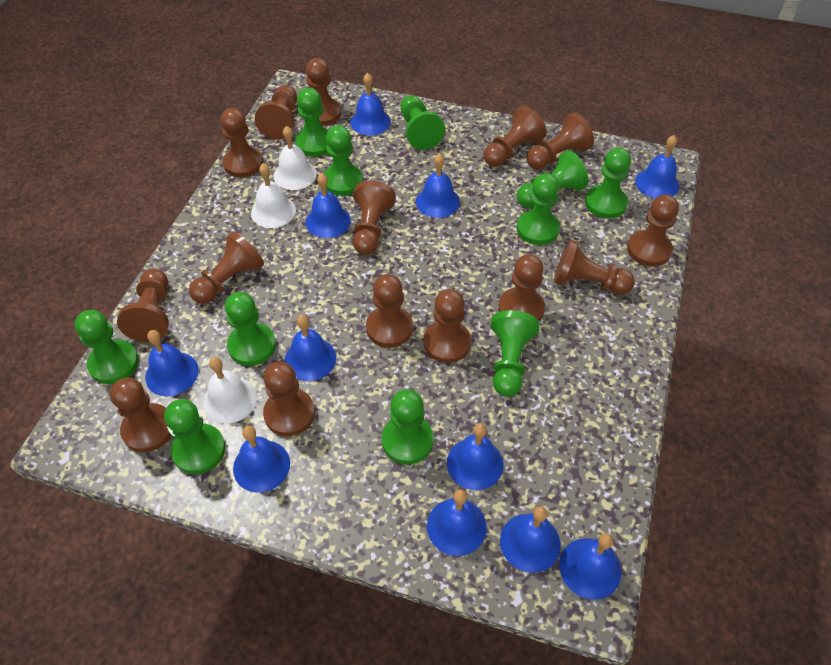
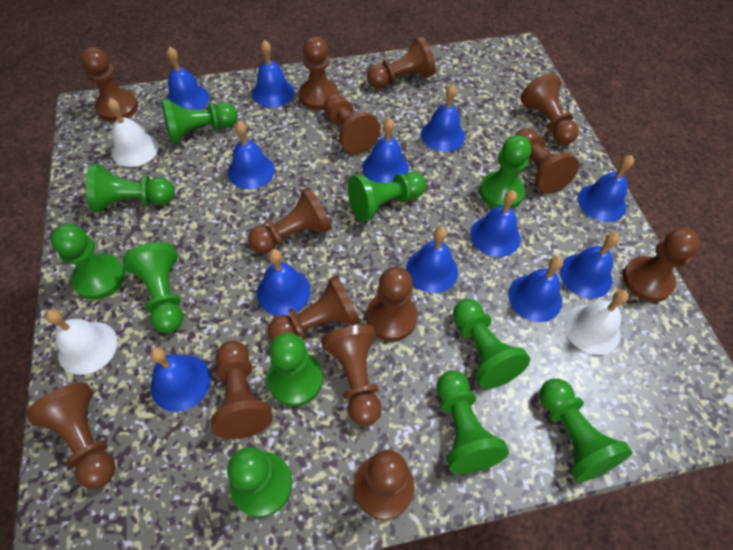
blue bell: 11 -> 12
brown pawn: 15 -> 14

